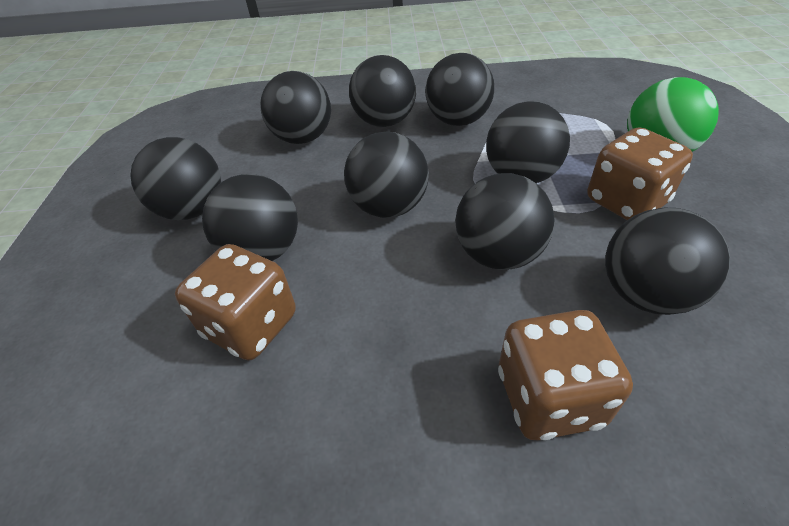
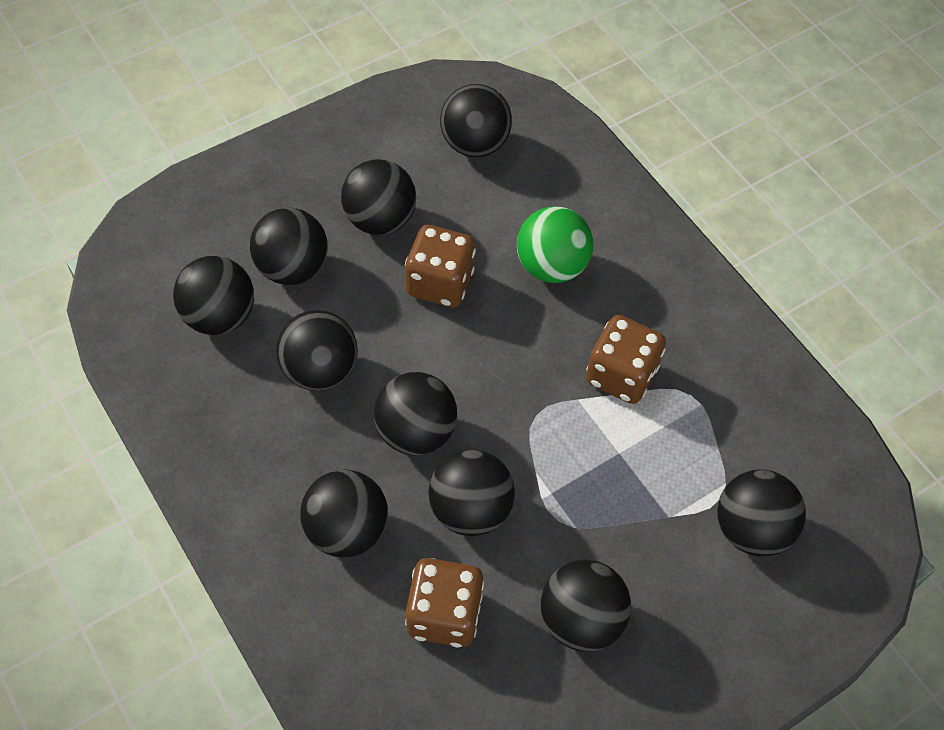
black ball: 9 -> 10

